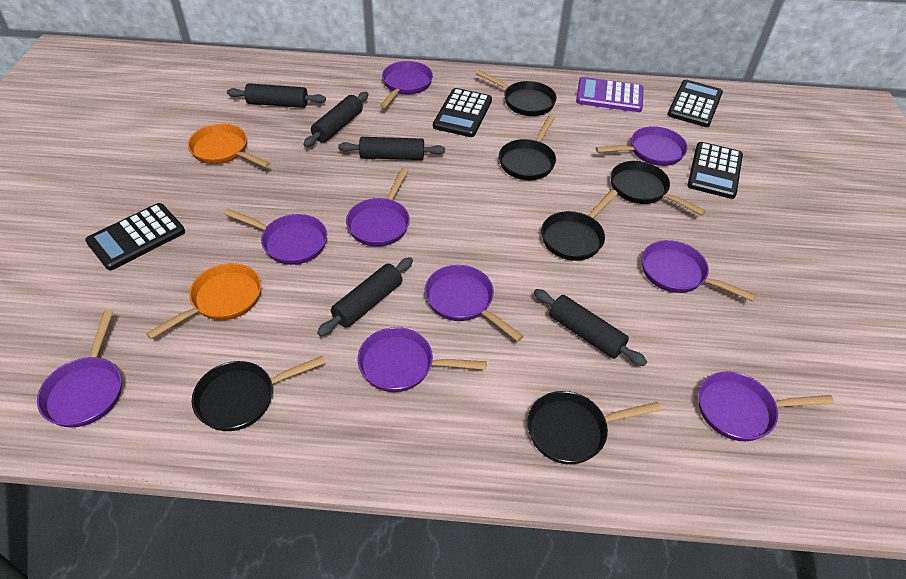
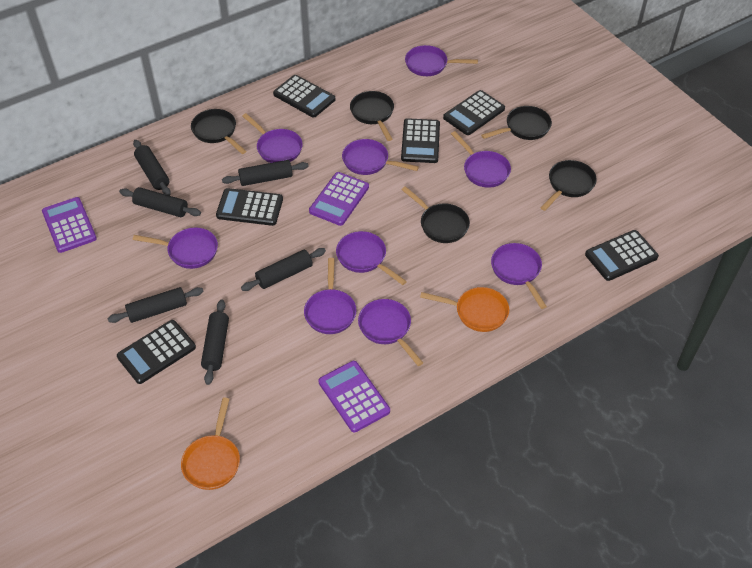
black calculator: 4 -> 6
black pan: 6 -> 5
black rolling pin: 5 -> 6
purple calculator: 1 -> 3

